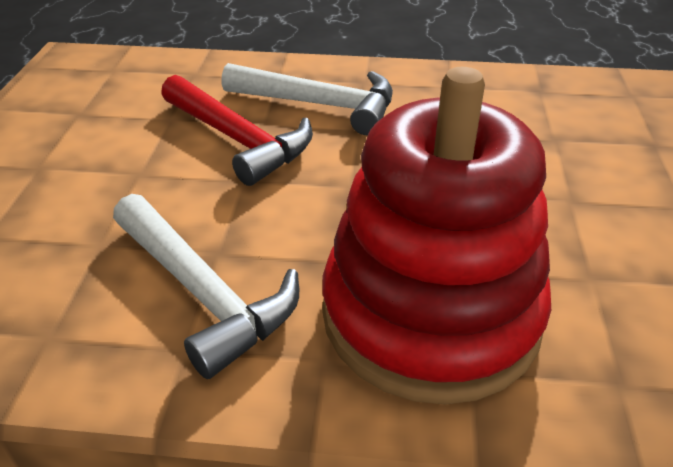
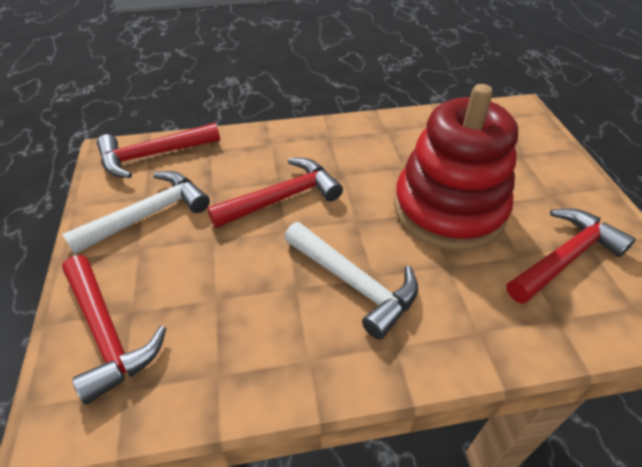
red hammer: 1 -> 4

